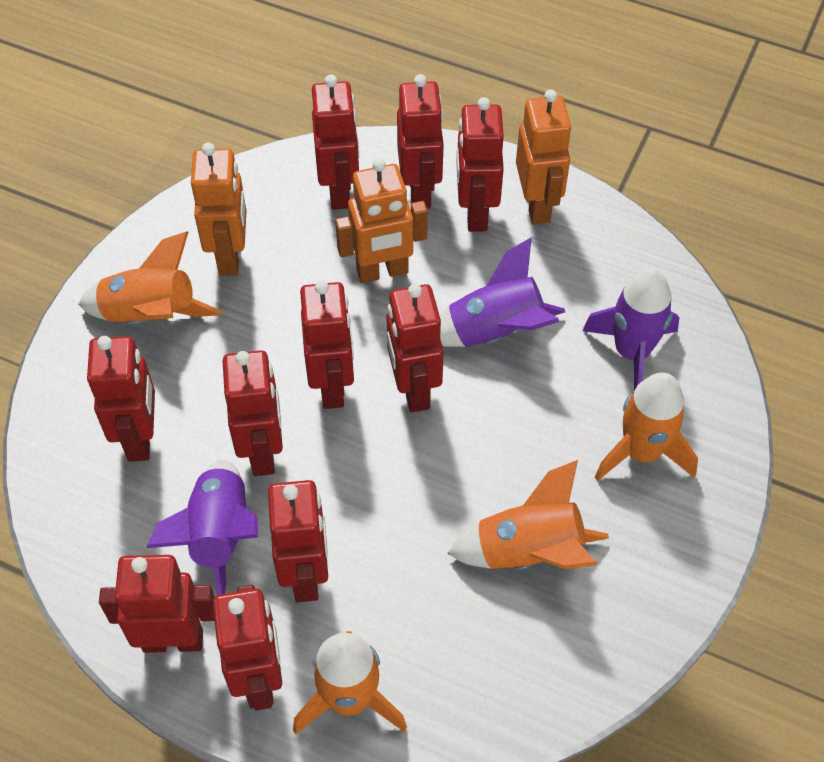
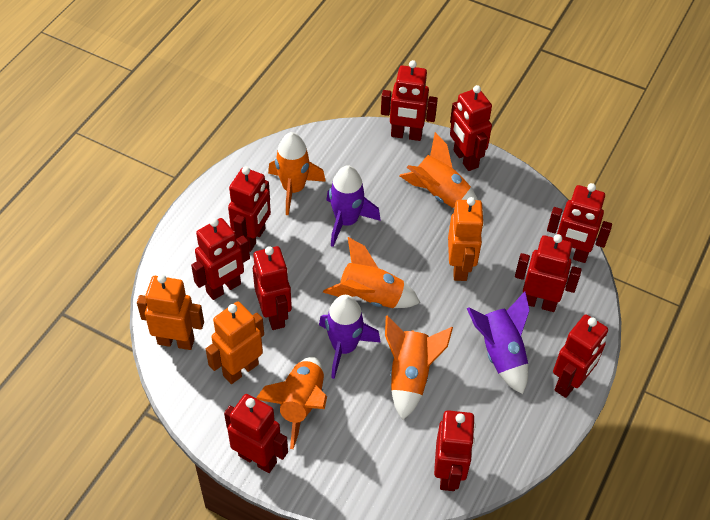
orange rocket: 4 -> 5

